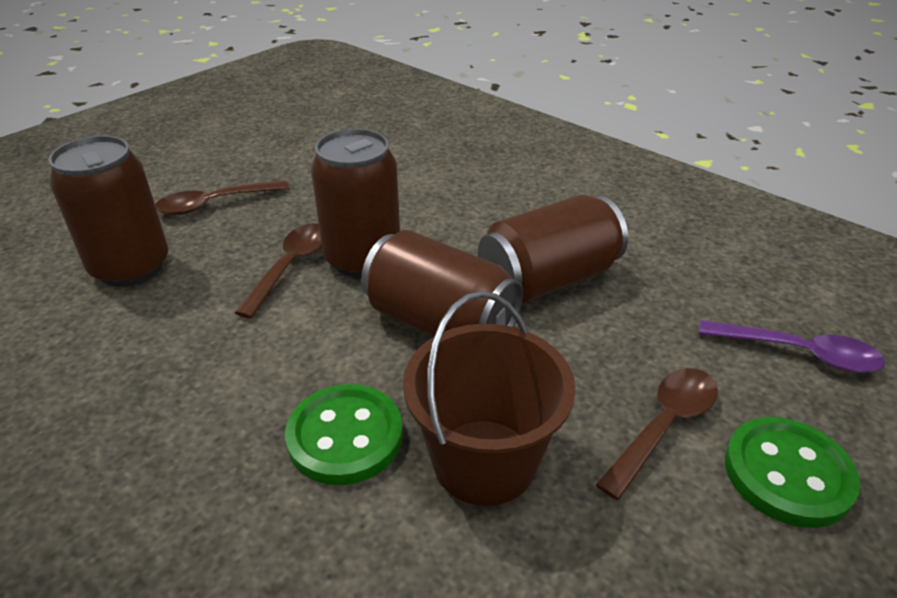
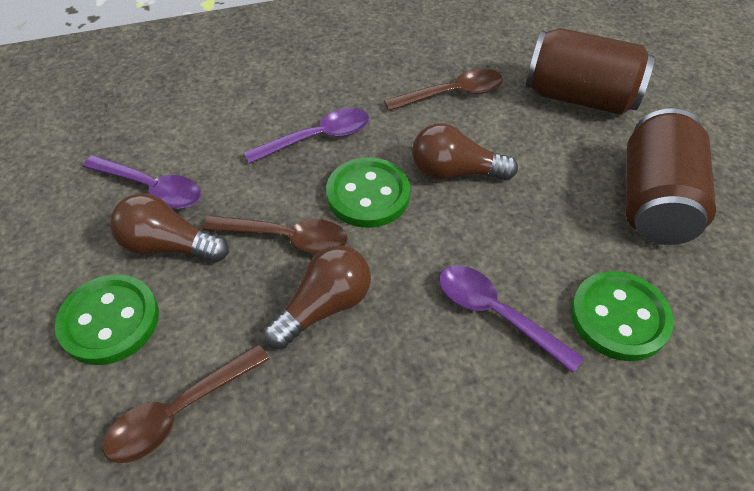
brown bucket: 1 -> 0
brown can: 4 -> 2
brown light bulb: 0 -> 3
green button: 2 -> 3
purple spoon: 1 -> 3

